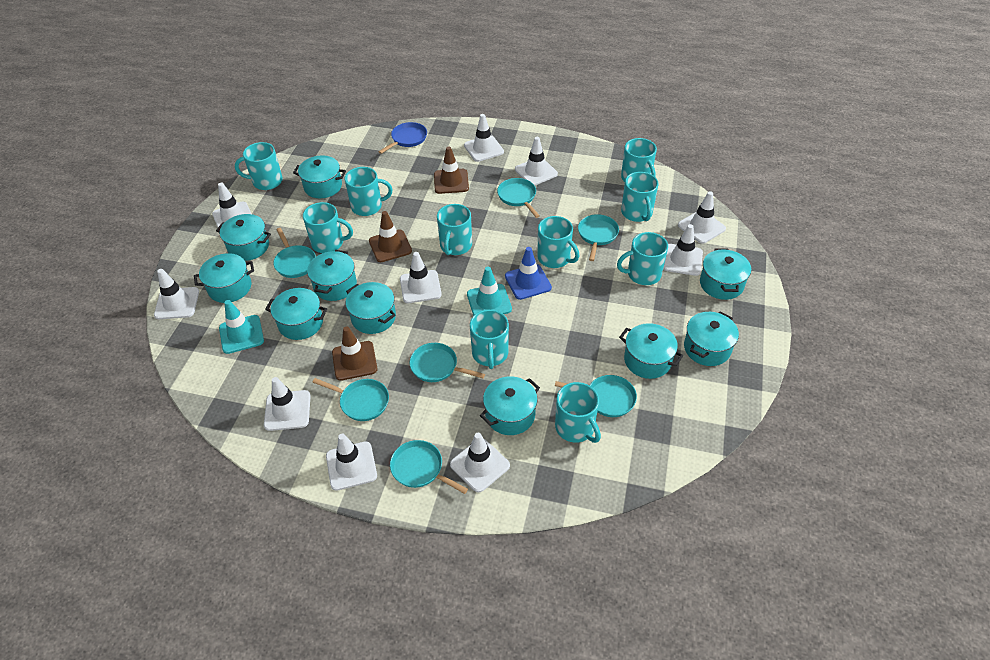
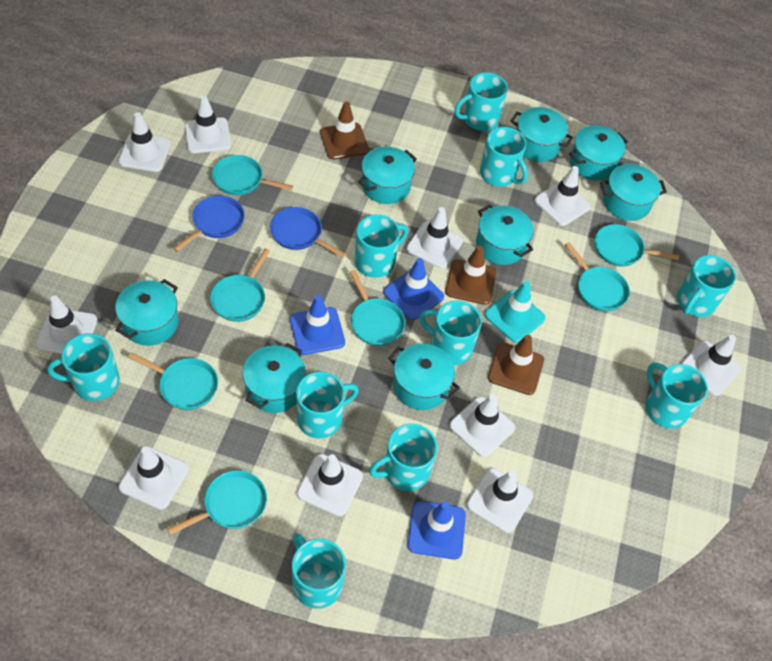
blue pan: 1 -> 2
blue traffic cone: 1 -> 3
turquoise pot: 10 -> 8
turquoise traffic cone: 2 -> 1

